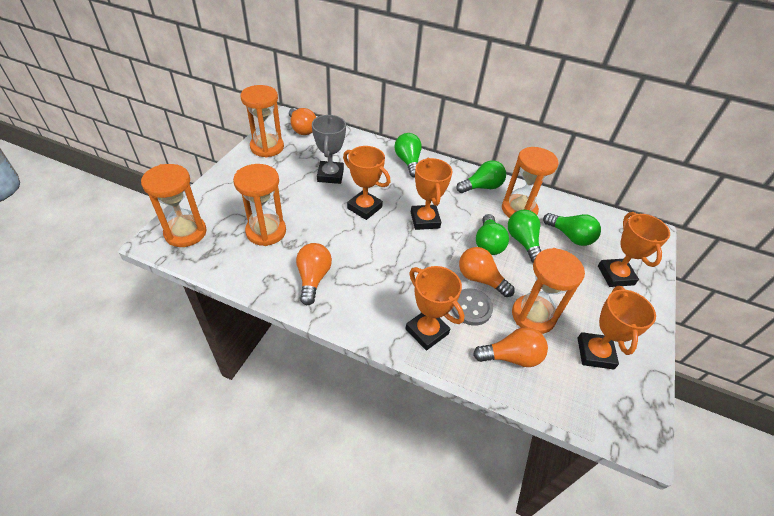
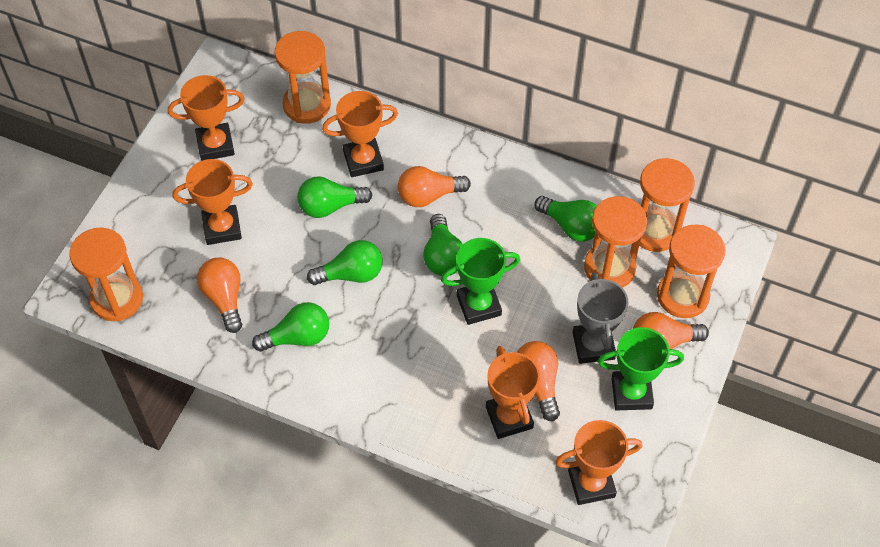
green trophy: 0 -> 2
grey button: 1 -> 0

